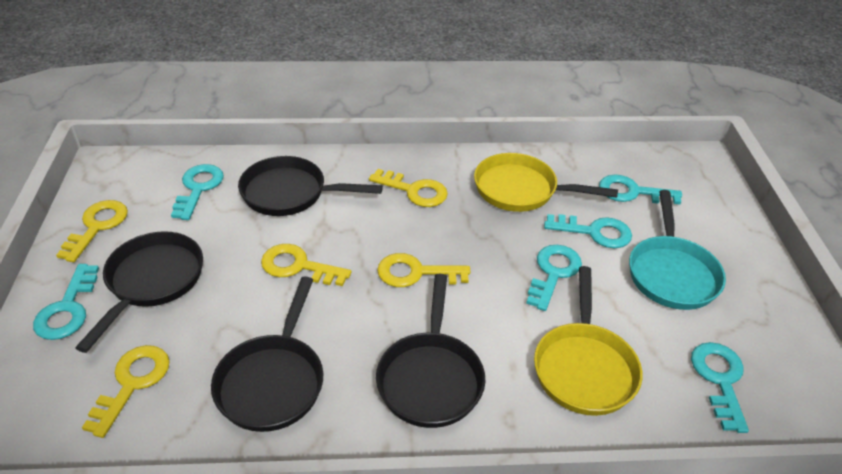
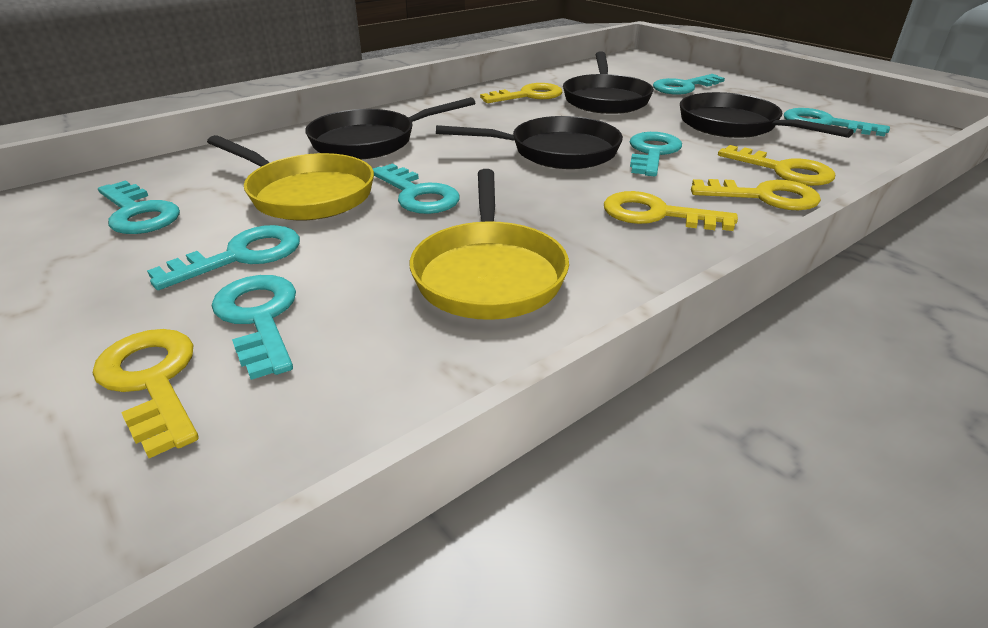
turquoise key: 6 -> 7
turquoise pan: 1 -> 0

